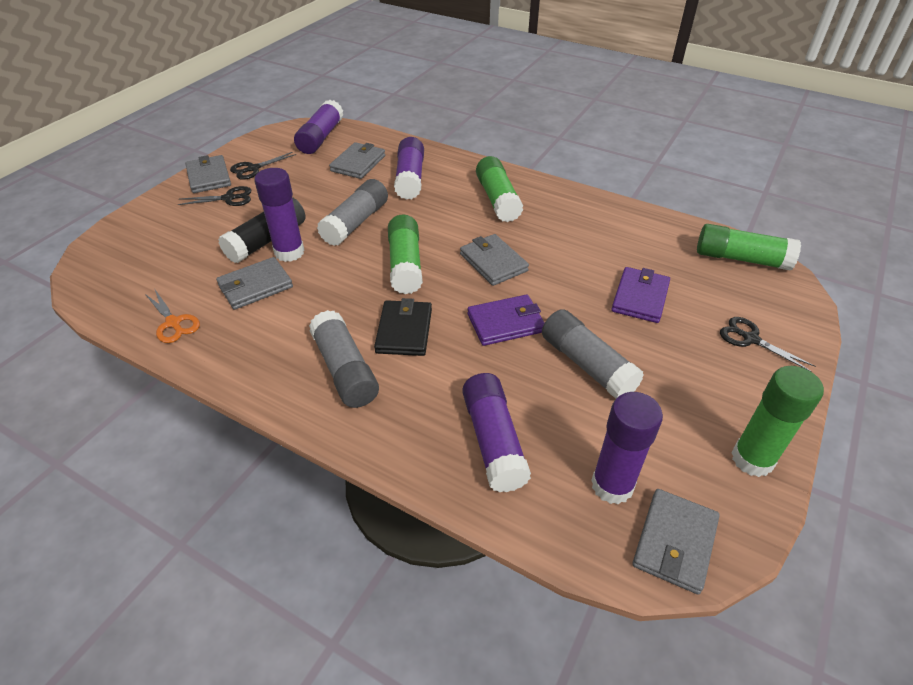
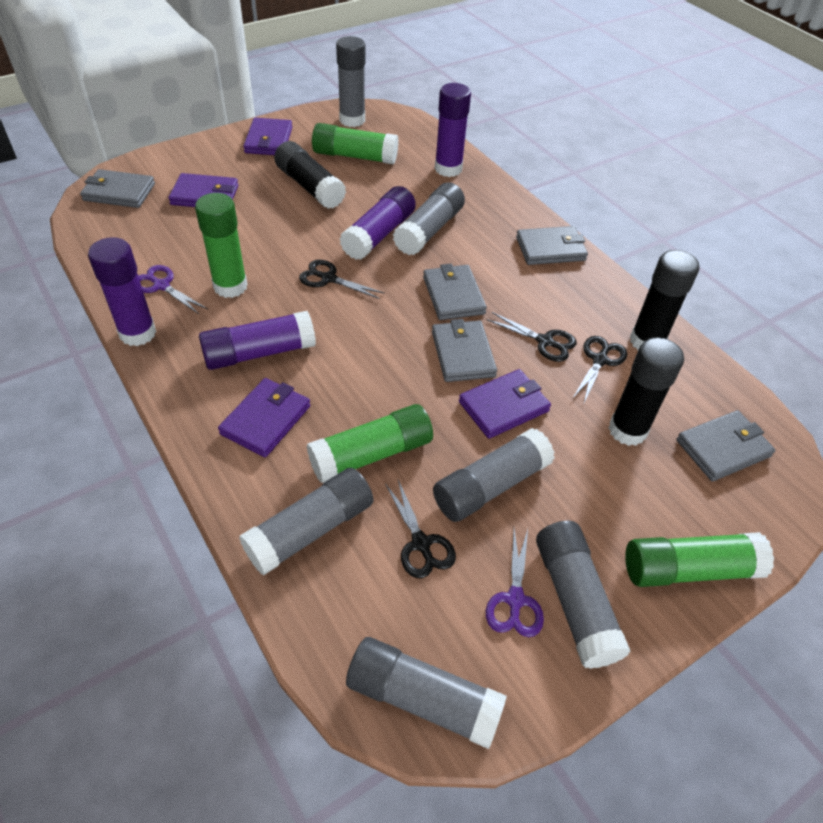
black glue stick: 1 -> 3
black scissors: 3 -> 4
black wallet: 1 -> 0
grey glue stick: 3 -> 6
orange scissors: 1 -> 0
purple glue stick: 5 -> 4
purple scissors: 0 -> 2
purple wallet: 2 -> 4

